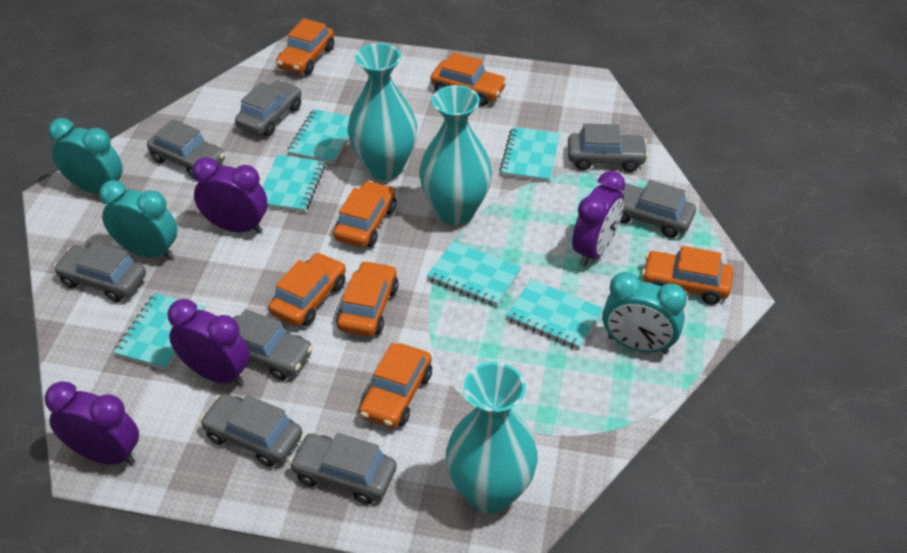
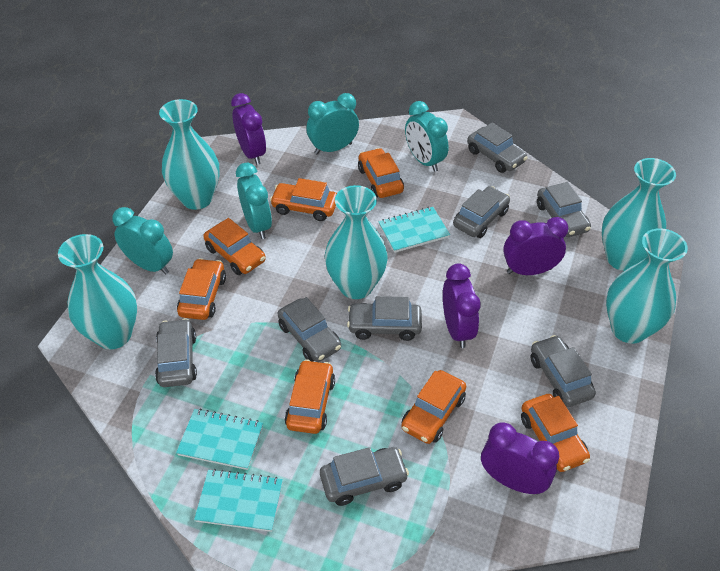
turquoise clock: 3 -> 4
turquoise notebook: 6 -> 3
turquoise vase: 3 -> 5

